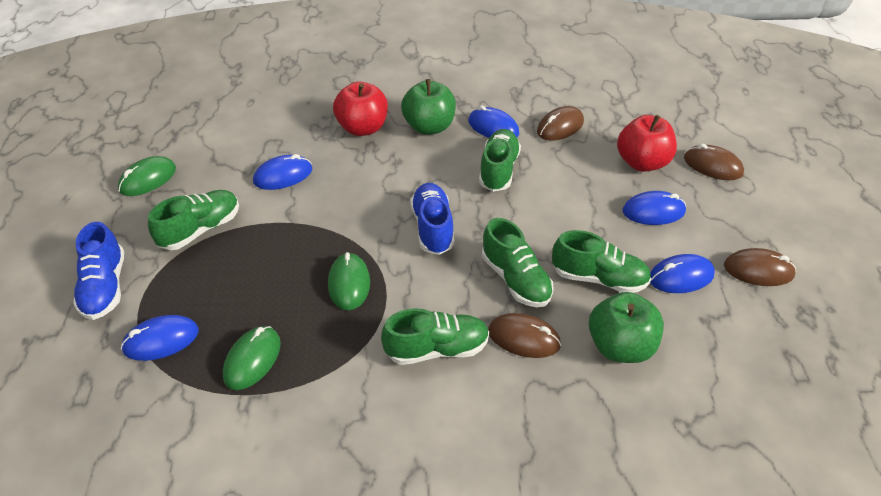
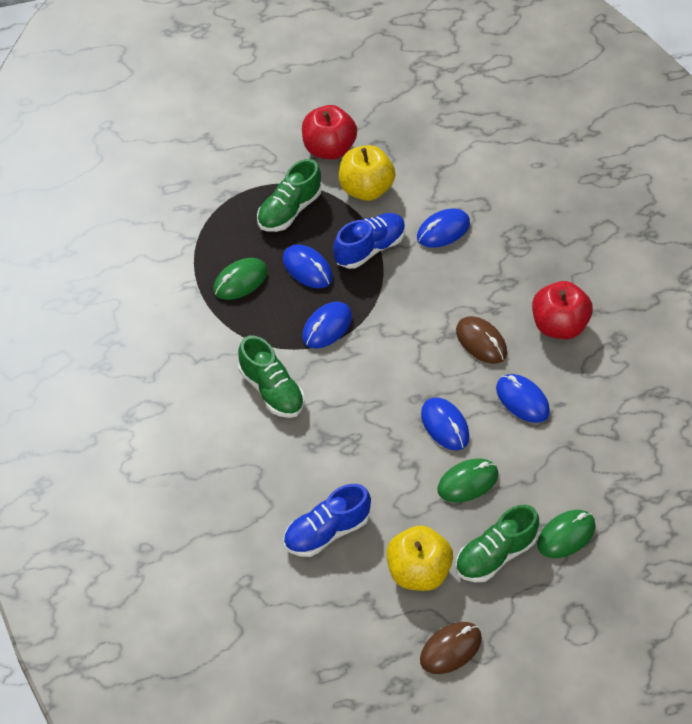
brown mouse: 4 -> 2
green apple: 2 -> 0
green shoe: 5 -> 3
yellow apple: 0 -> 2

